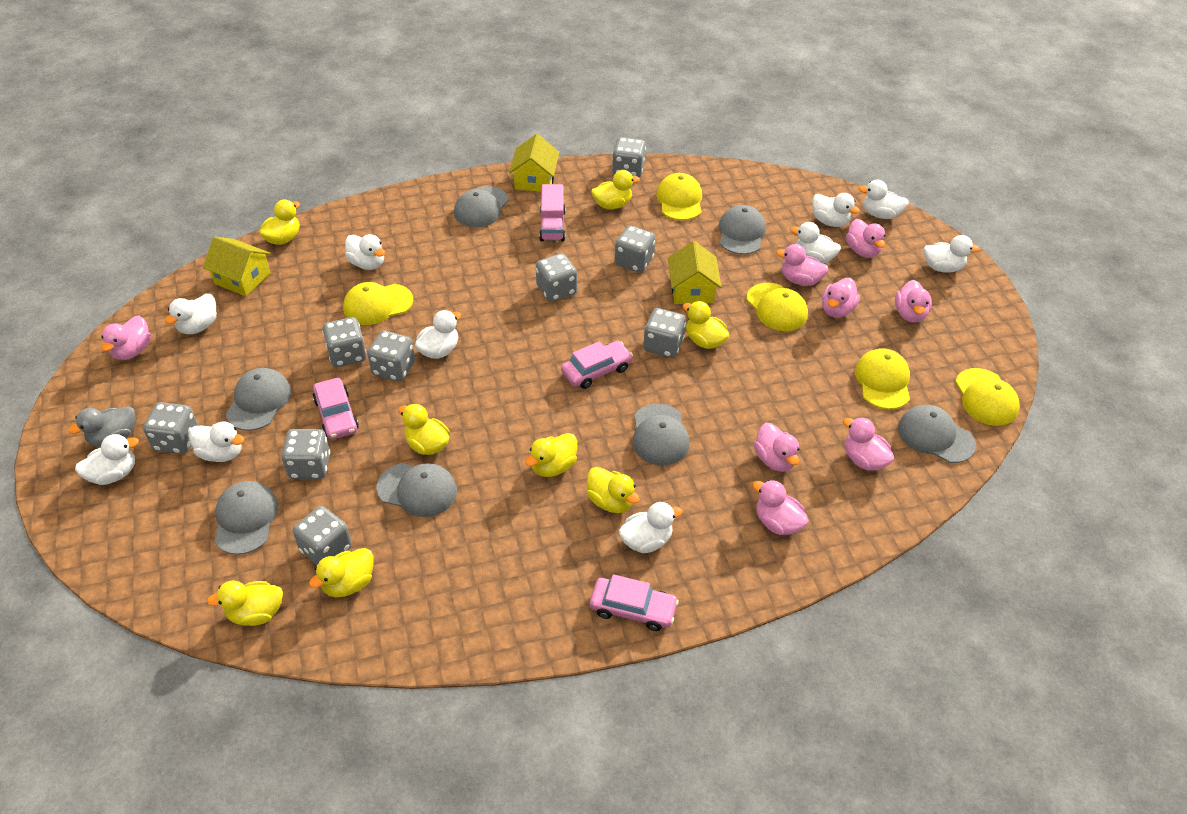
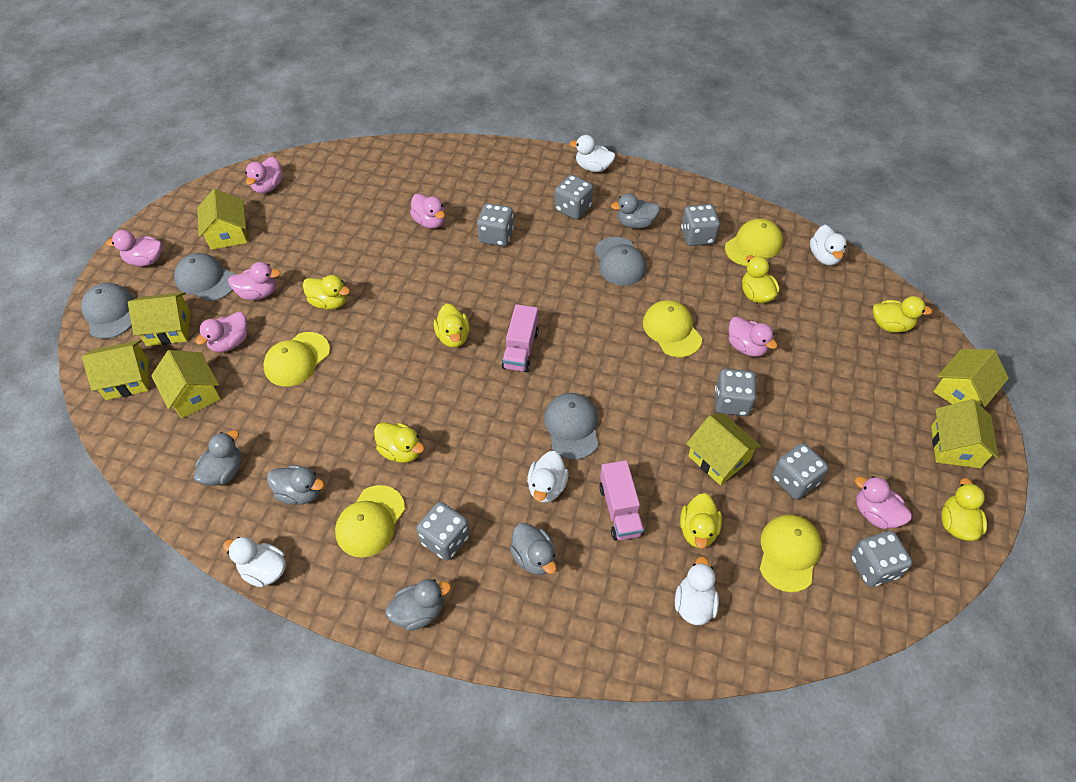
grey cap: 7 -> 4
grey dice: 9 -> 7
grey duck: 1 -> 5
pink car: 3 -> 0
pink duck: 8 -> 7
pink truck: 1 -> 2
white duck: 10 -> 5
yellow duck: 8 -> 7
yellow house: 3 -> 7

